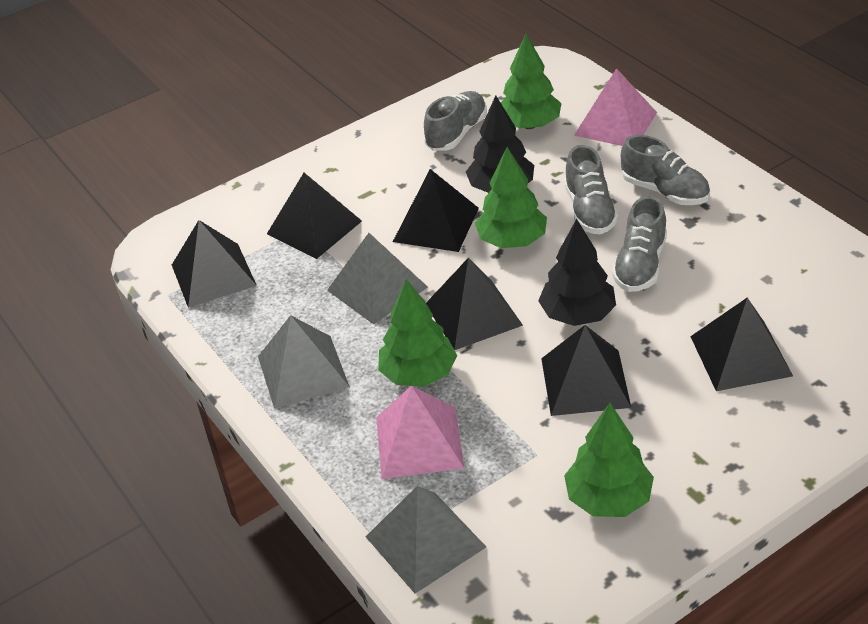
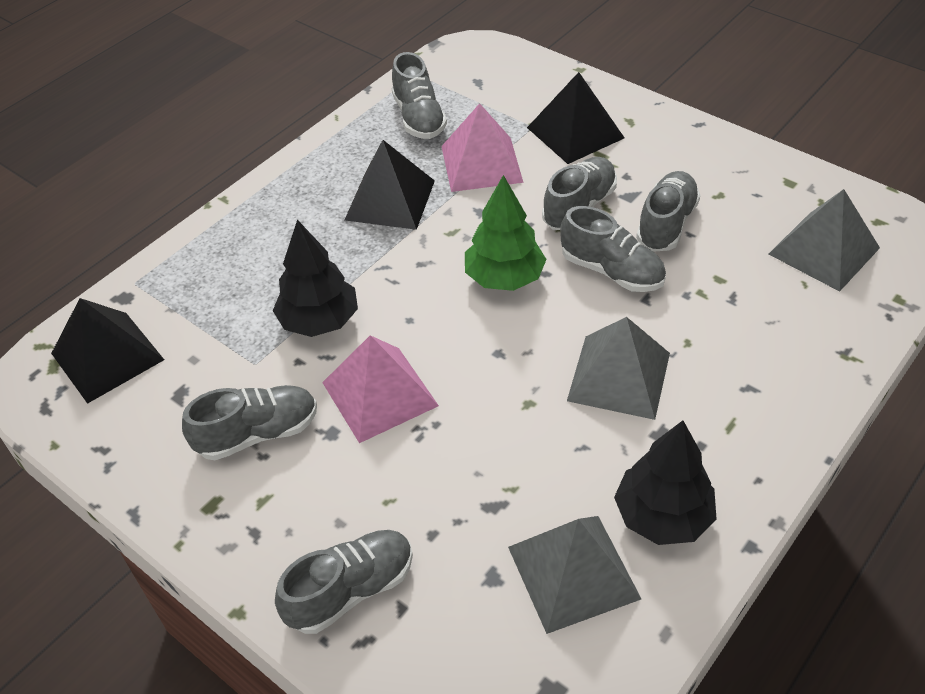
black pyramid: 6 -> 3
green tree: 4 -> 1
grey shoe: 4 -> 6

